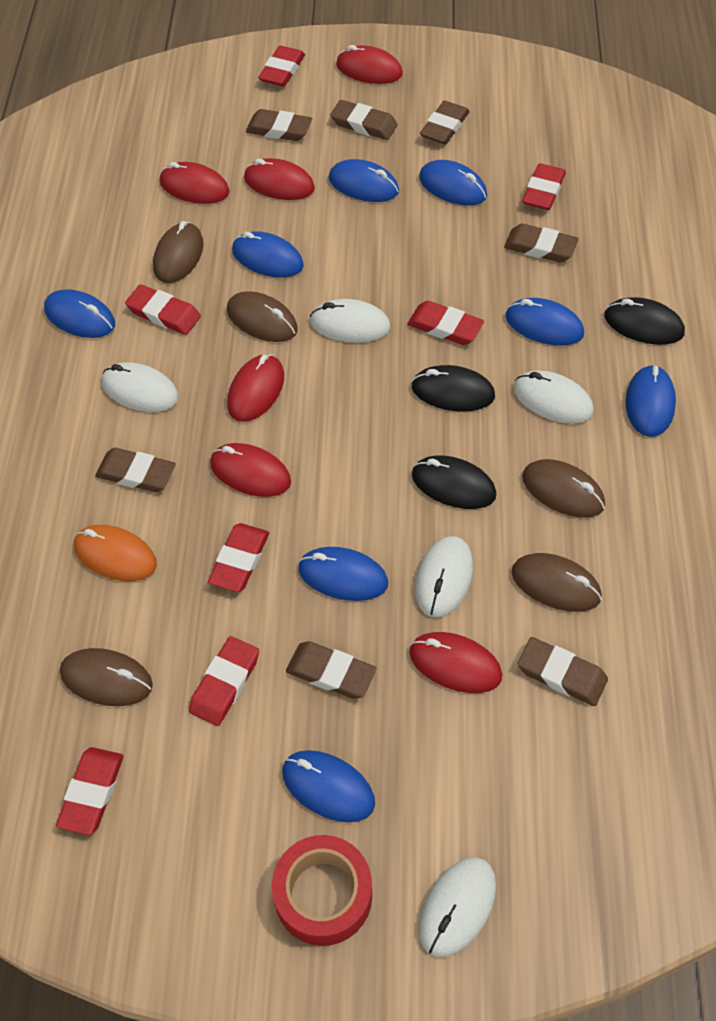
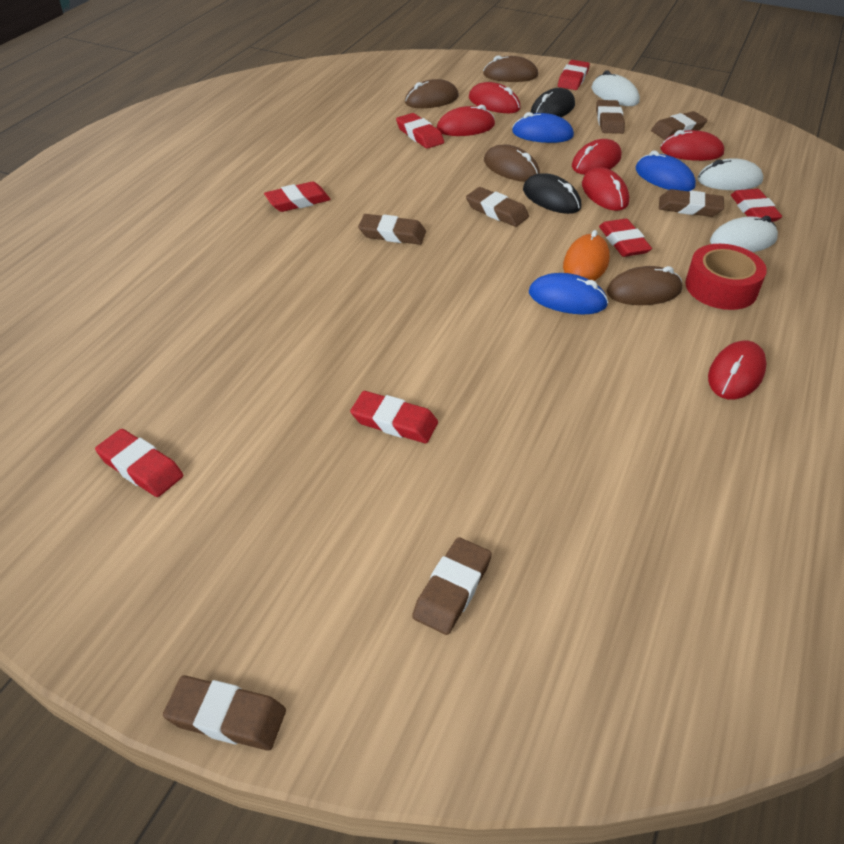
black mouse: 3 -> 2
blue mouse: 8 -> 3
brown mouse: 5 -> 4
white mouse: 5 -> 3

